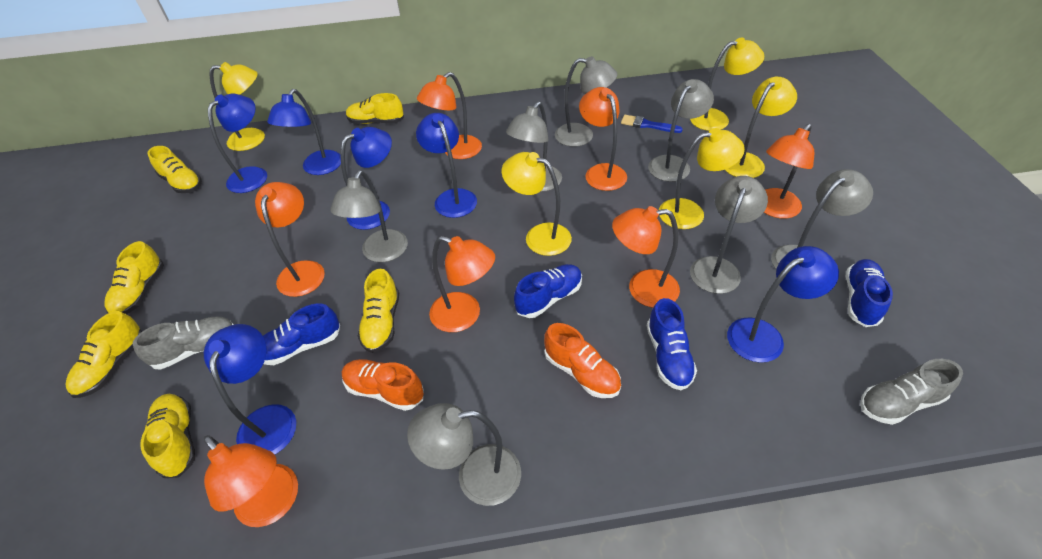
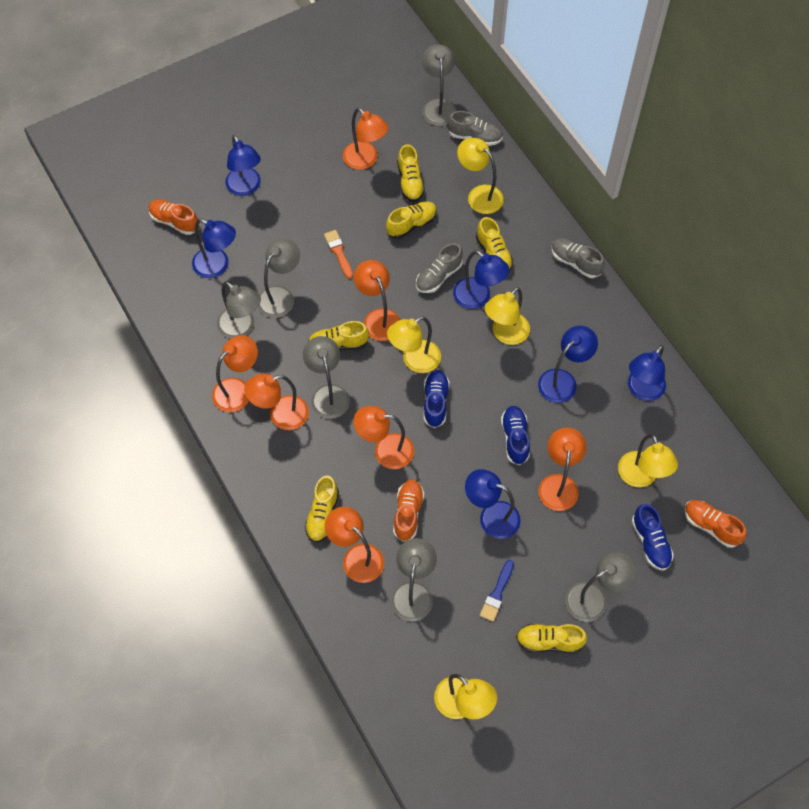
blue shoe: 4 -> 3
grey lamp: 7 -> 6
grey shoe: 2 -> 3
orange brush: 0 -> 1
orange shoe: 2 -> 3

